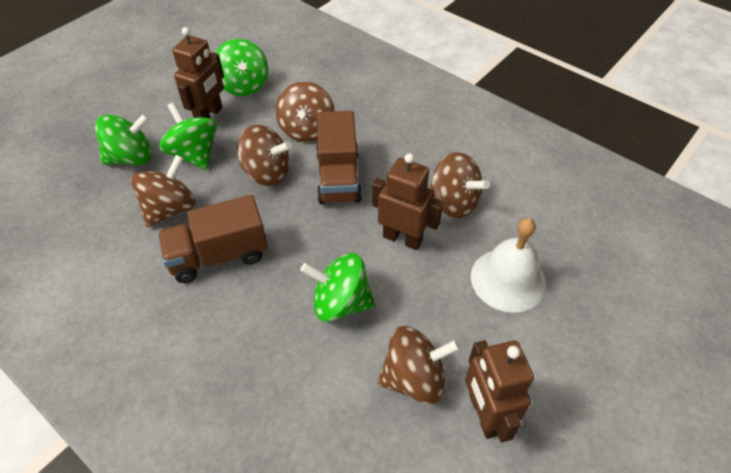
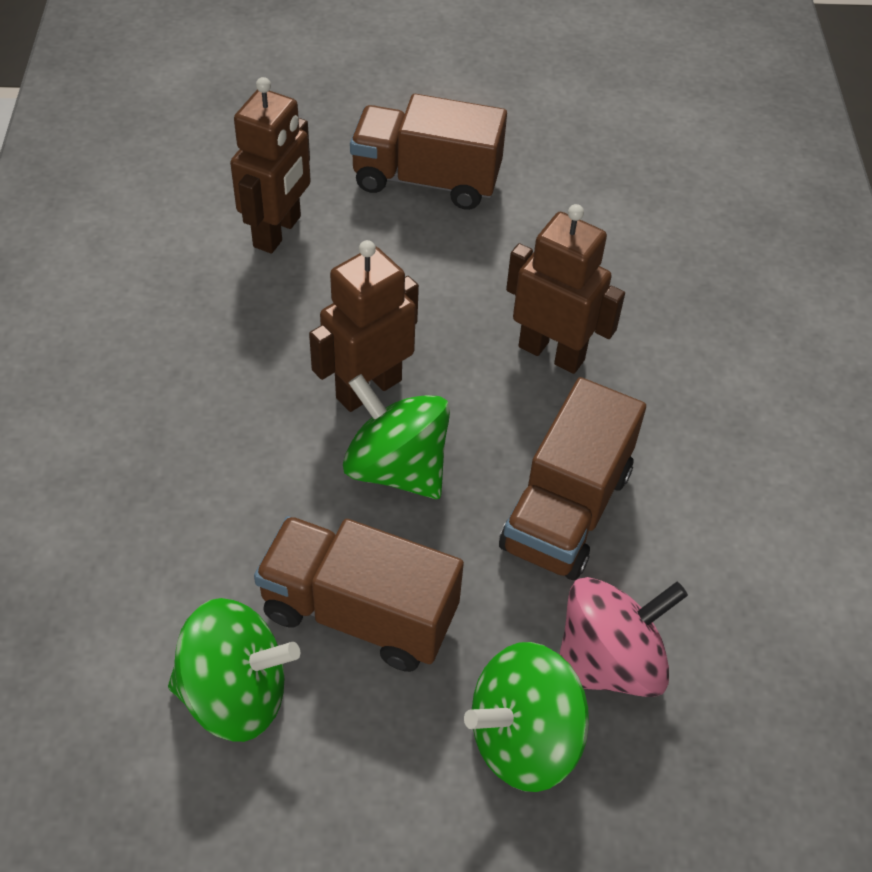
brown spinning top: 5 -> 0
brown truck: 2 -> 3
green spinning top: 4 -> 3
pink spinning top: 0 -> 1
white bell: 1 -> 0

